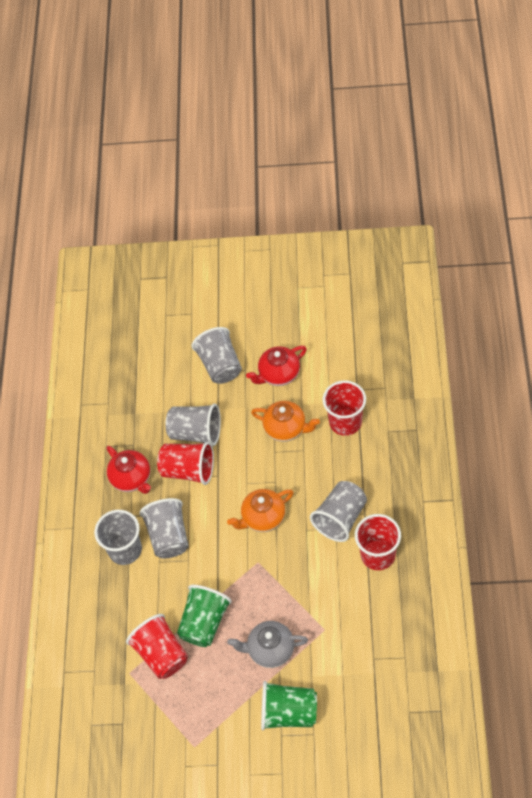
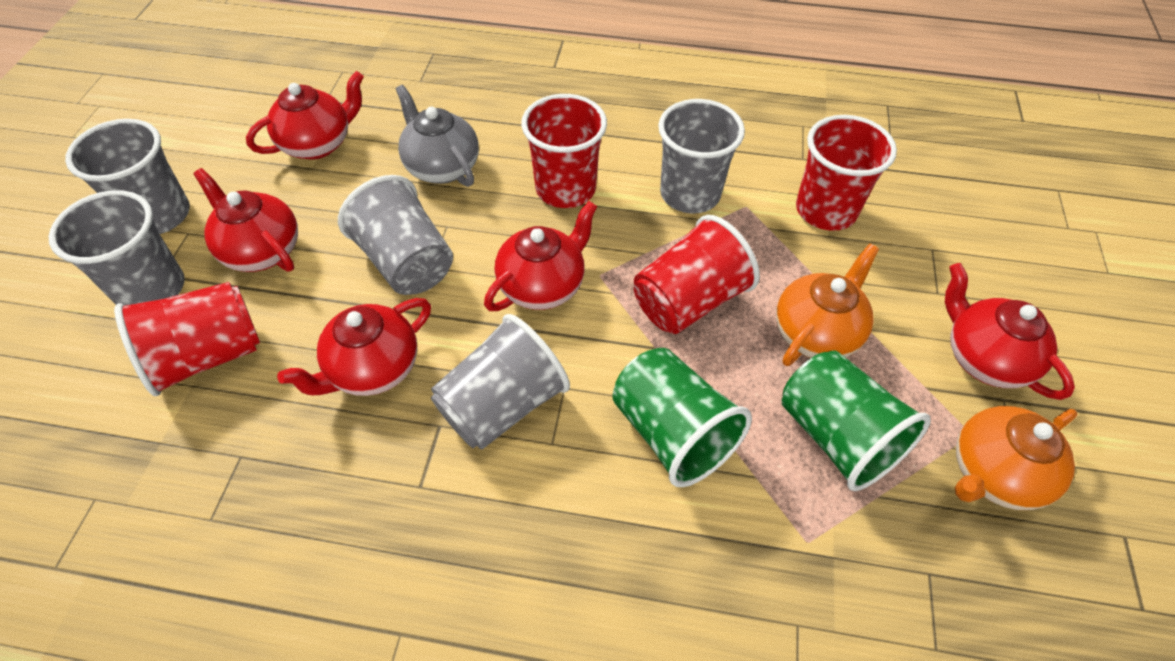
red teapot: 2 -> 5

